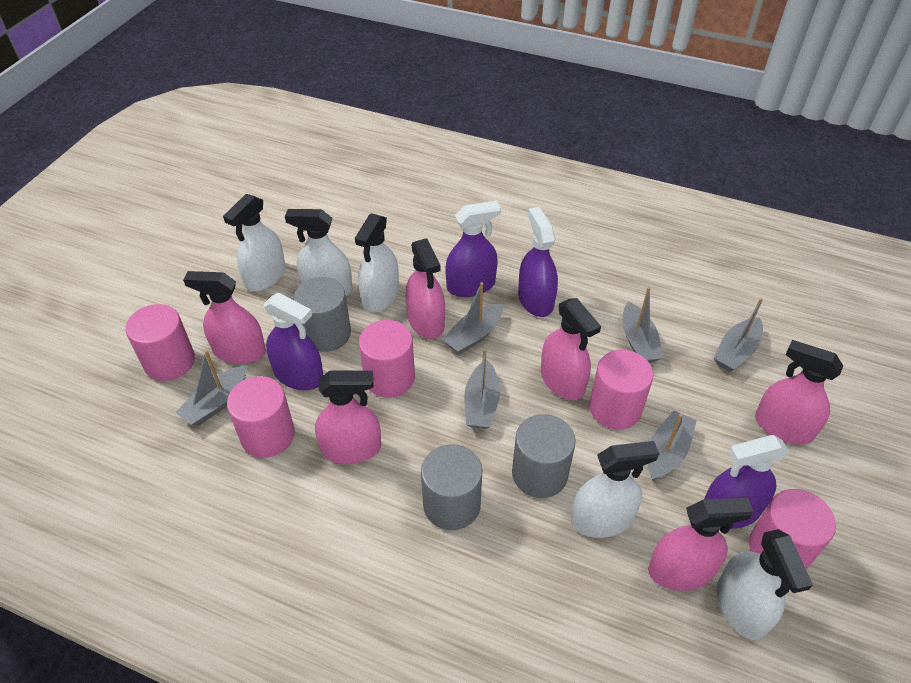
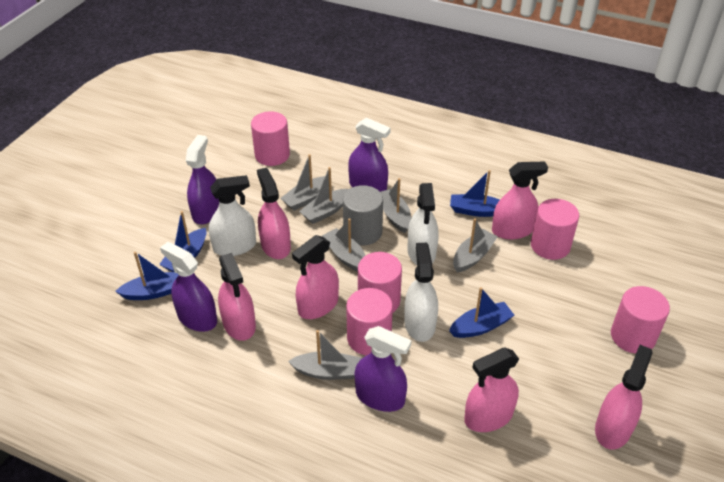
blue boat: 0 -> 4
grey cylinder: 3 -> 1
white spray bottle: 5 -> 3

